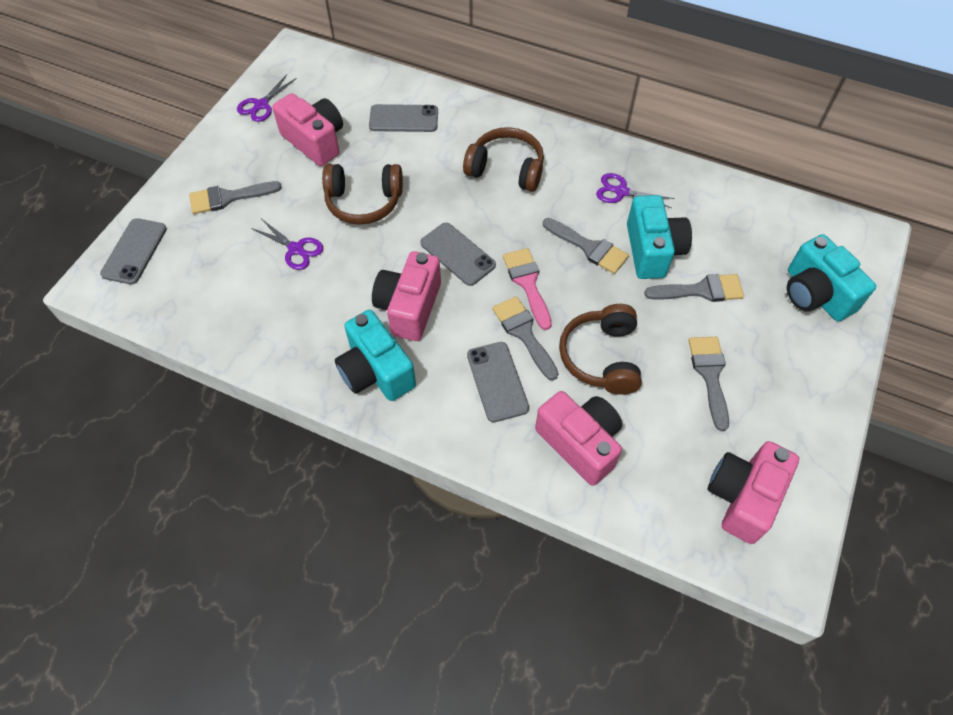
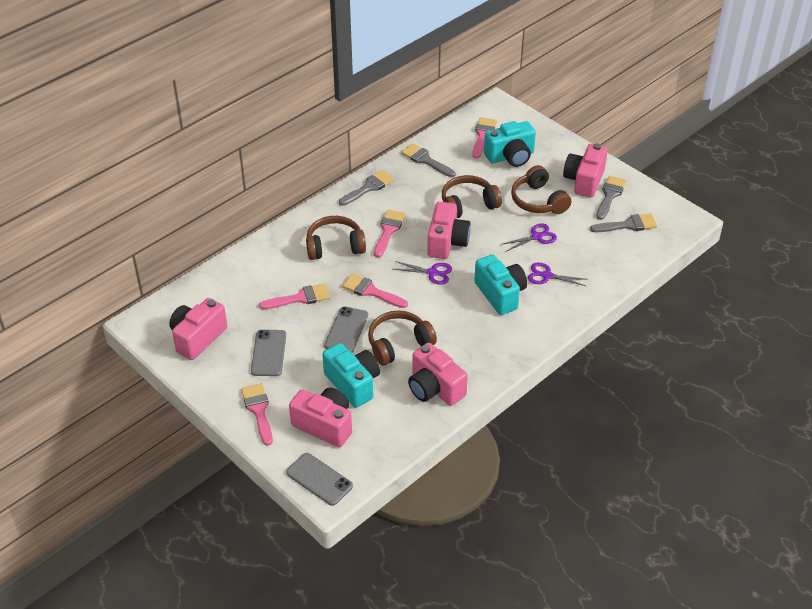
brown headphones: 3 -> 4
grey brush: 5 -> 4
grey phone: 4 -> 3
pink brush: 1 -> 5
pink camera: 4 -> 5

